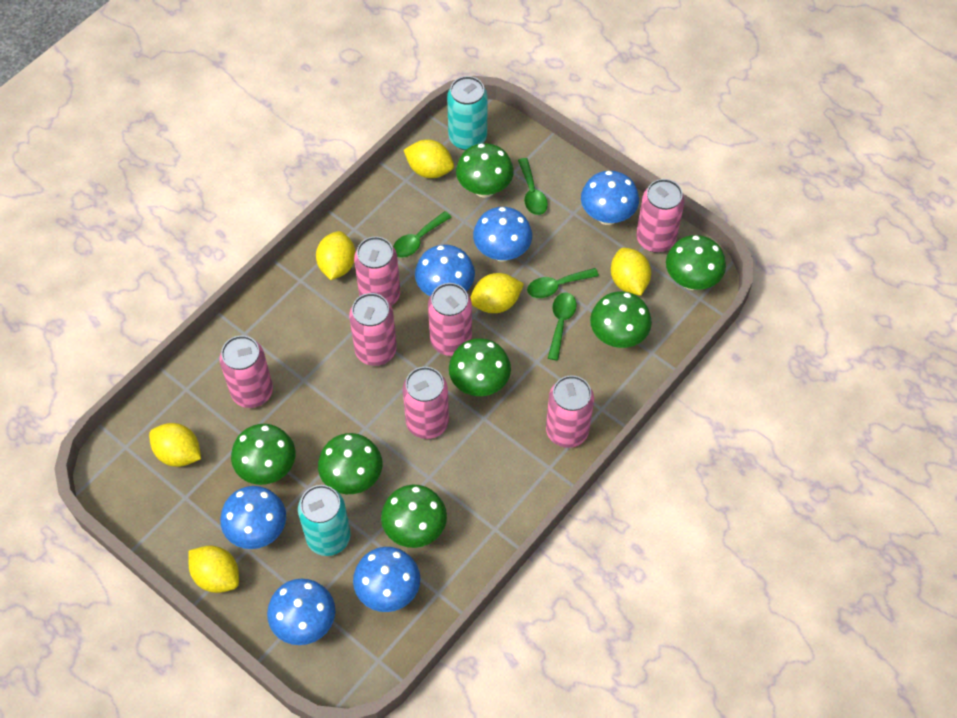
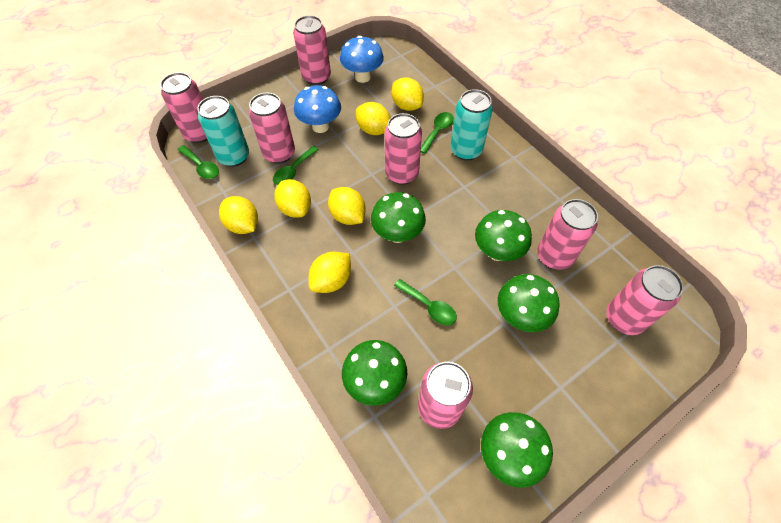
blue mushroom: 6 -> 2
green mushroom: 7 -> 5

